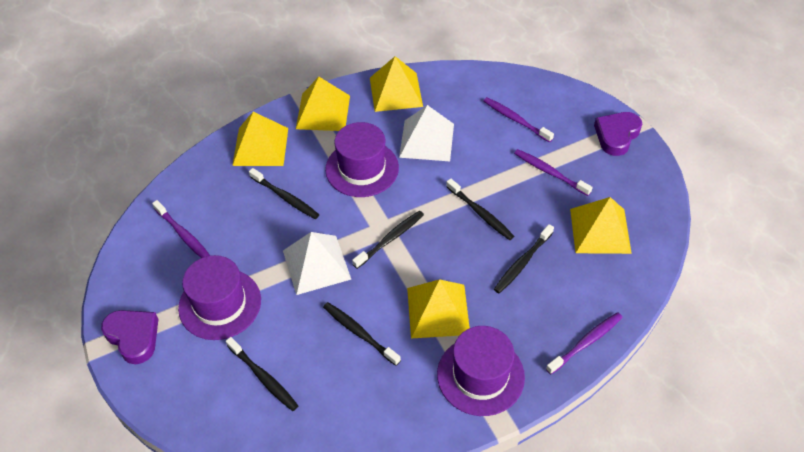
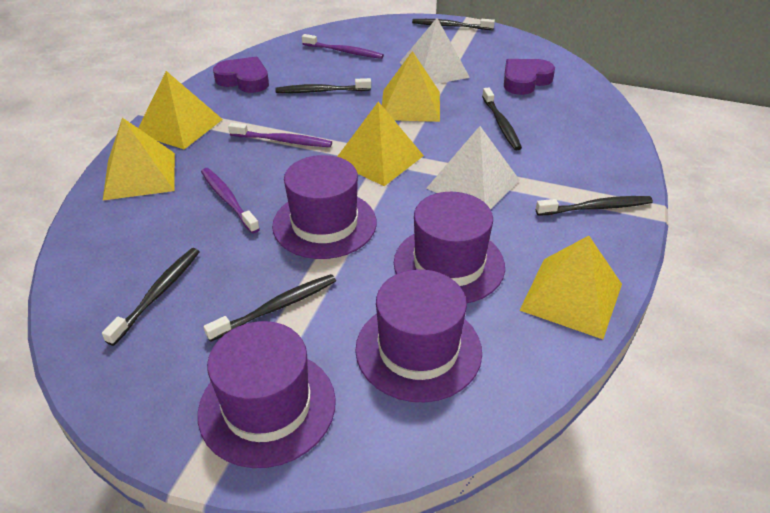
purple hat: 3 -> 4
purple toothbrush: 4 -> 3

